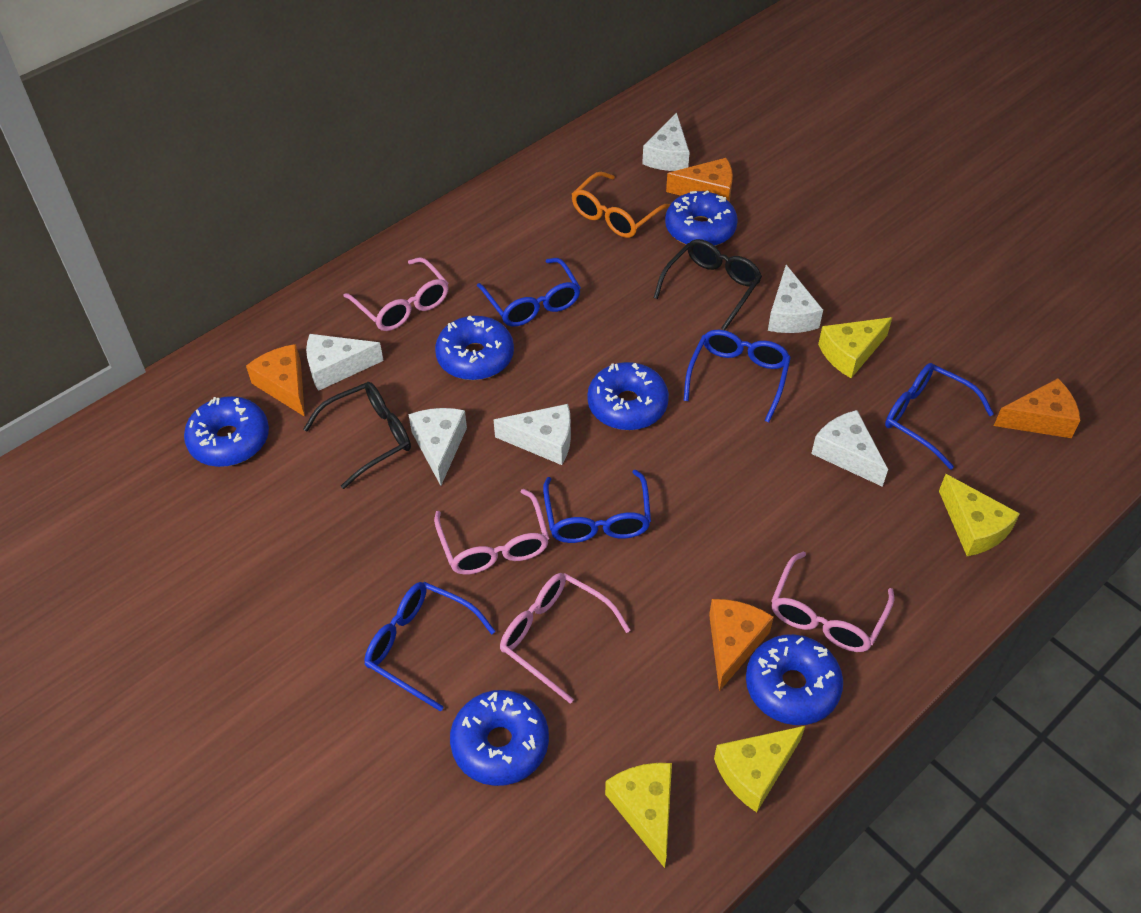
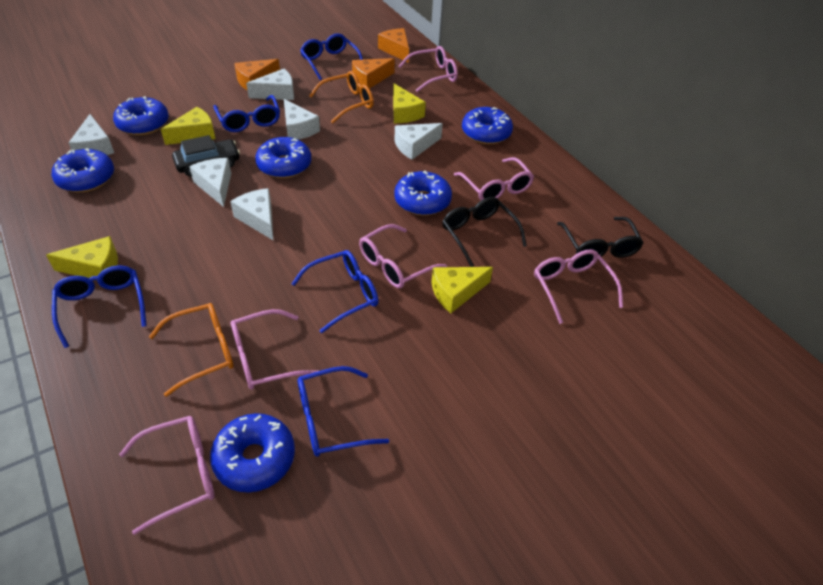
black car: 0 -> 1
orange cheese: 4 -> 3
orange glasses: 1 -> 2
pink glasses: 4 -> 6

